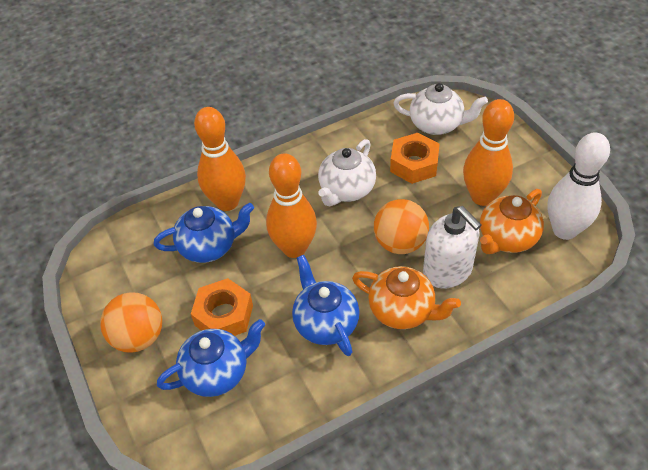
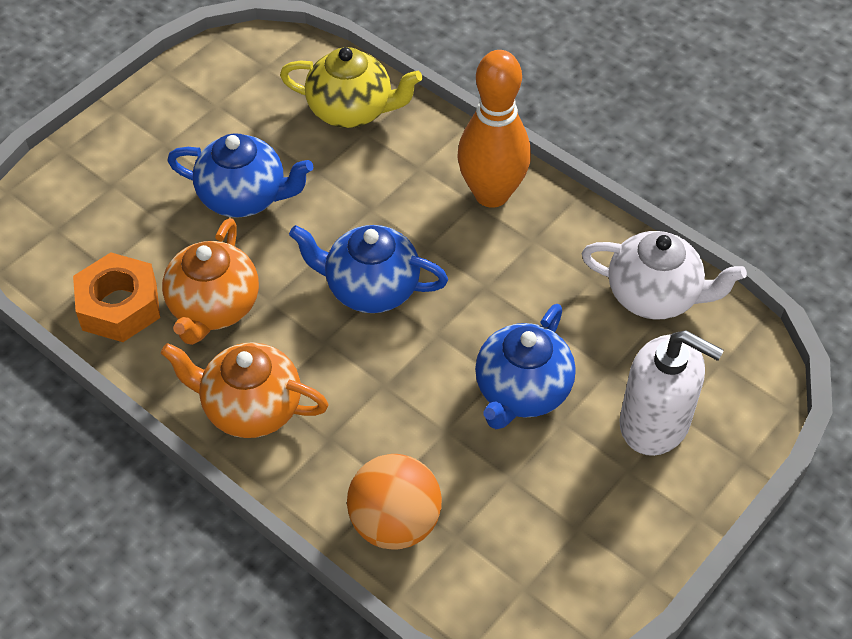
orange ball: 2 -> 1
orange bowling pin: 3 -> 1
orange nut: 2 -> 1
white bowling pin: 1 -> 0
white teapot: 2 -> 1
yellow teapot: 0 -> 1

